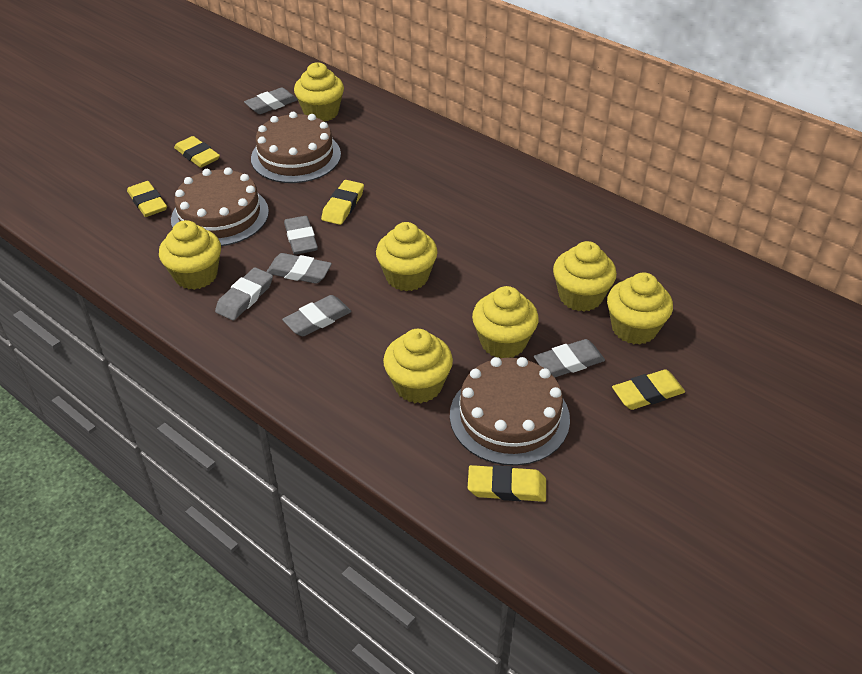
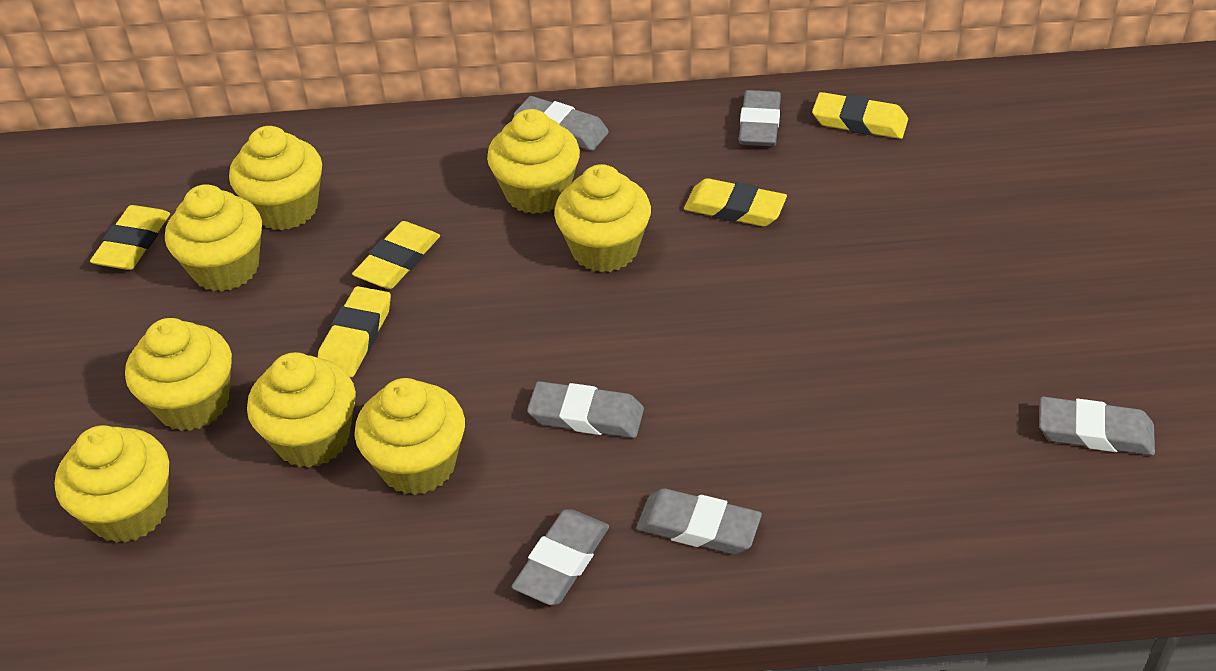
brown cake: 3 -> 0
yellow cupcake: 7 -> 8

